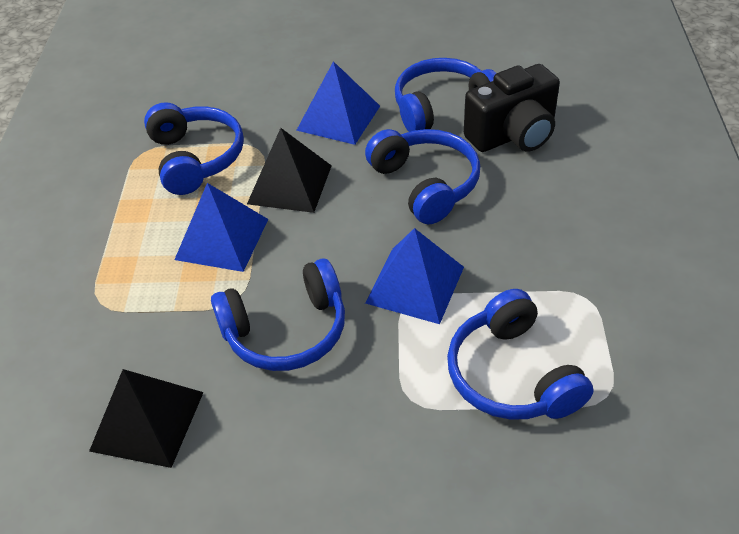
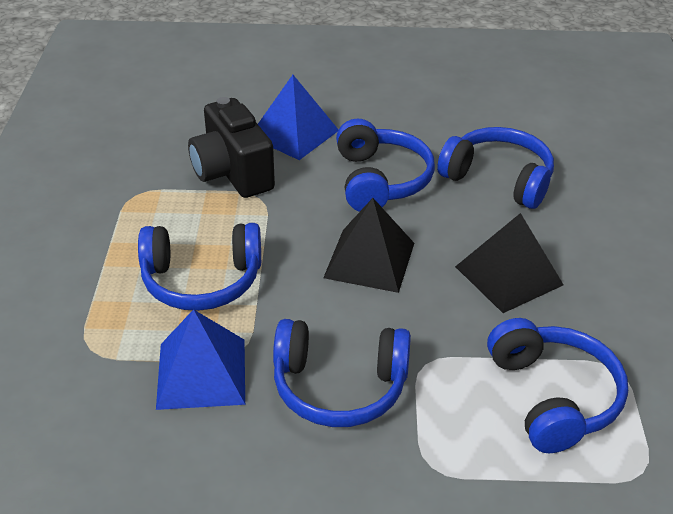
blue pyramid: 3 -> 2

